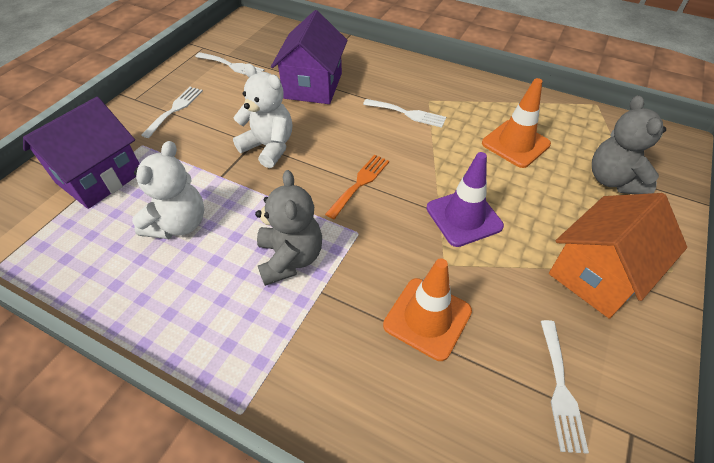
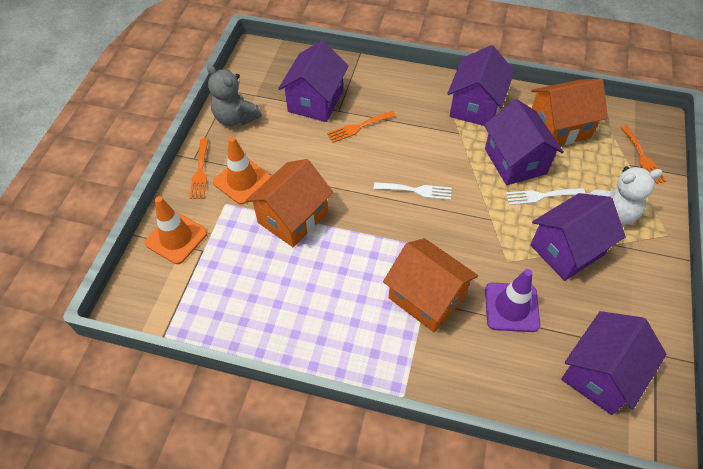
grey teddy bear: 2 -> 1
orange fork: 1 -> 3
orange house: 1 -> 3
purple house: 2 -> 5
white fork: 4 -> 2
white teddy bear: 2 -> 1

